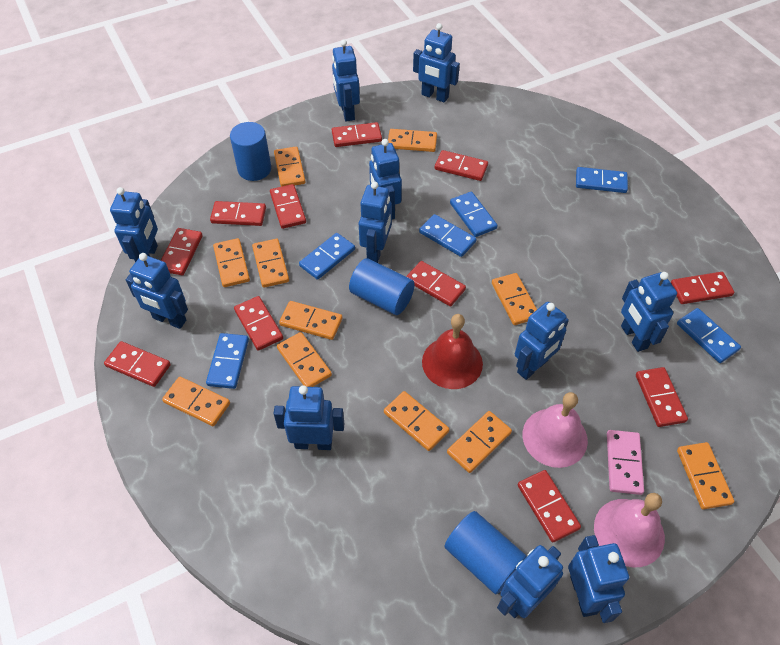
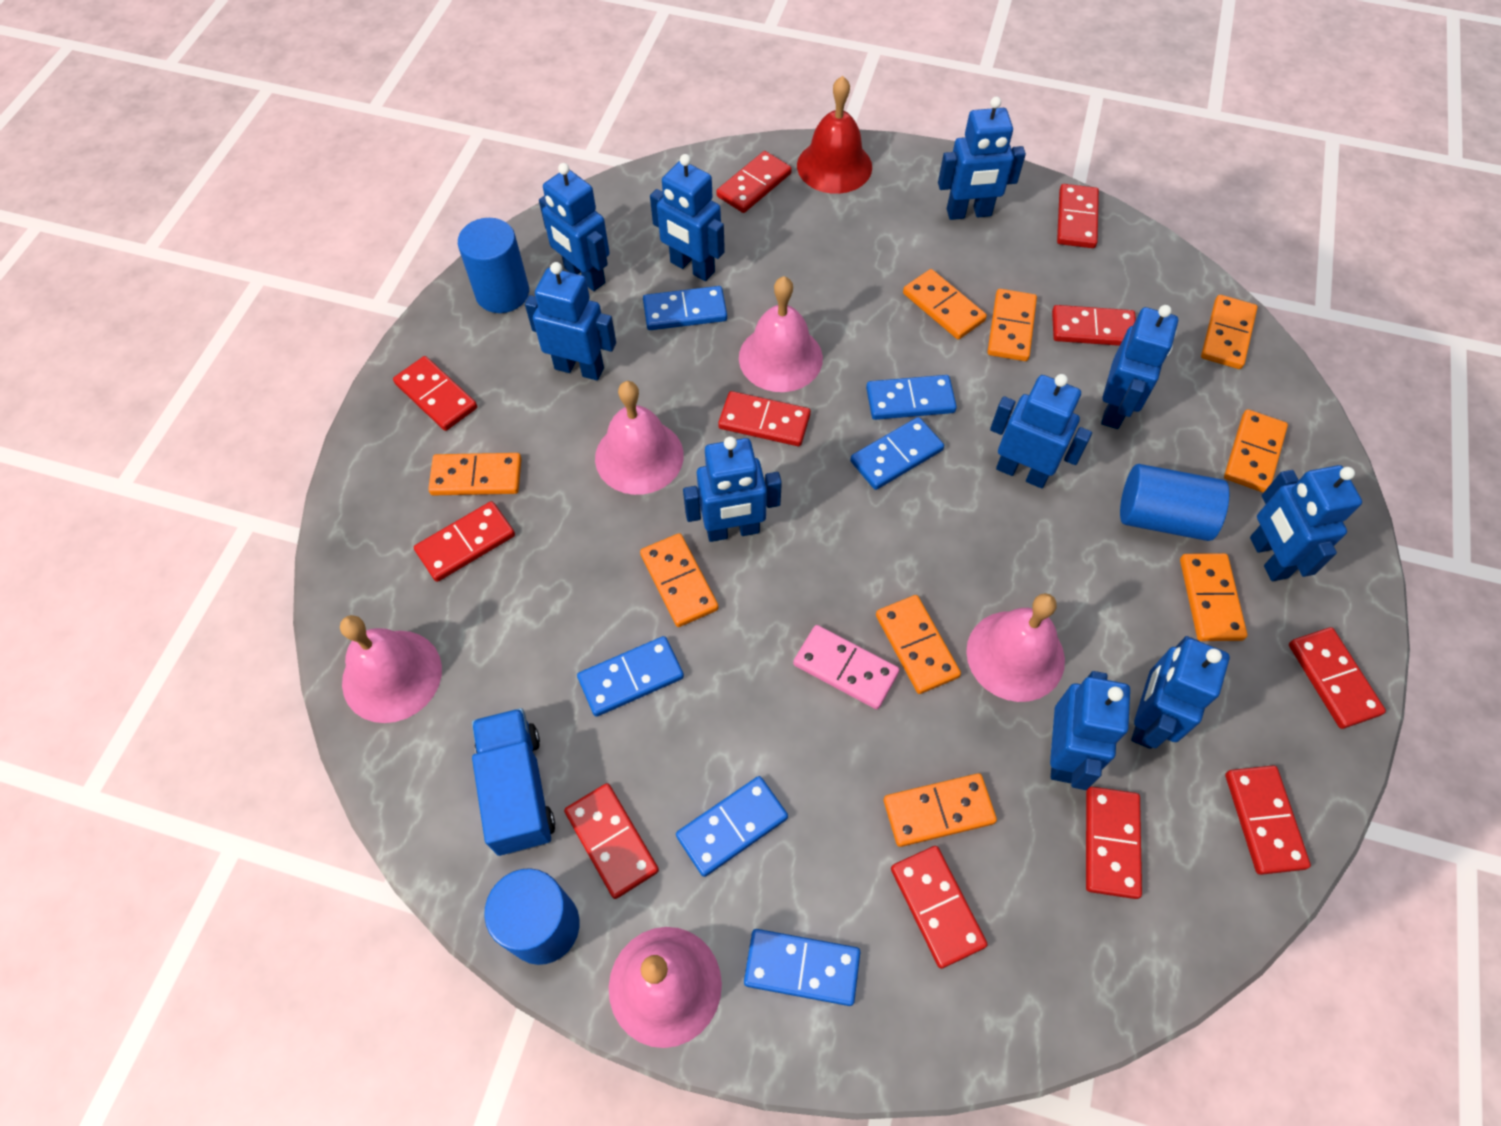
blue robot: 11 -> 10
blue truck: 0 -> 1
orange domino: 11 -> 9
pink bell: 2 -> 5

